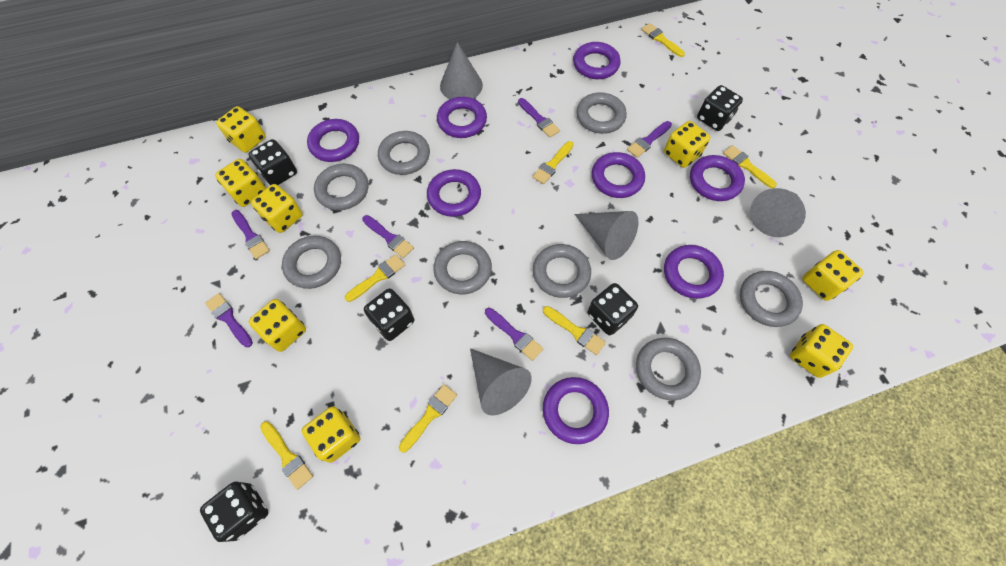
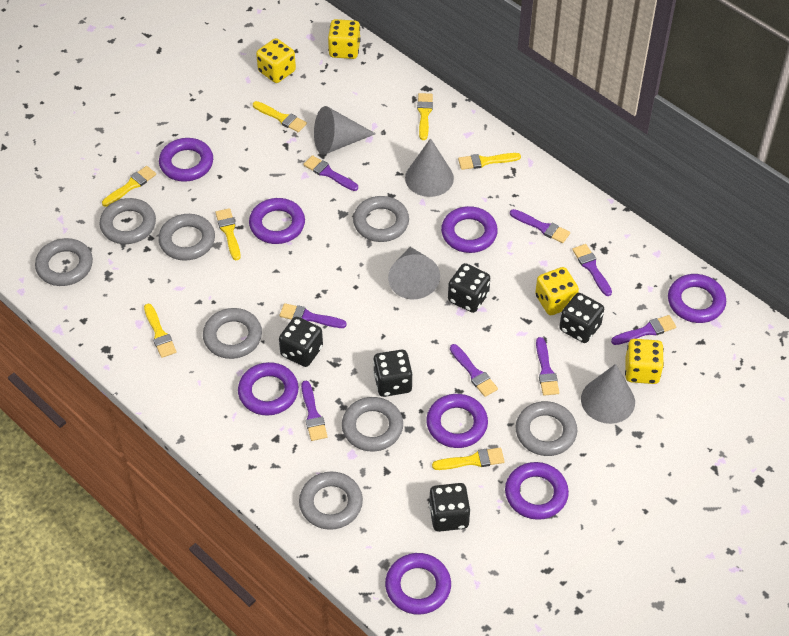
purple brush: 6 -> 8
yellow dice: 8 -> 4

